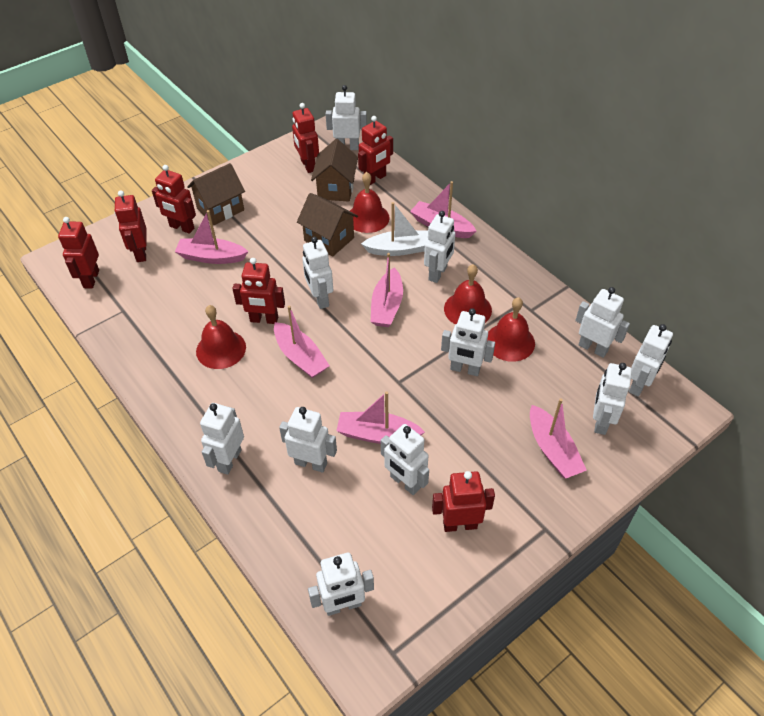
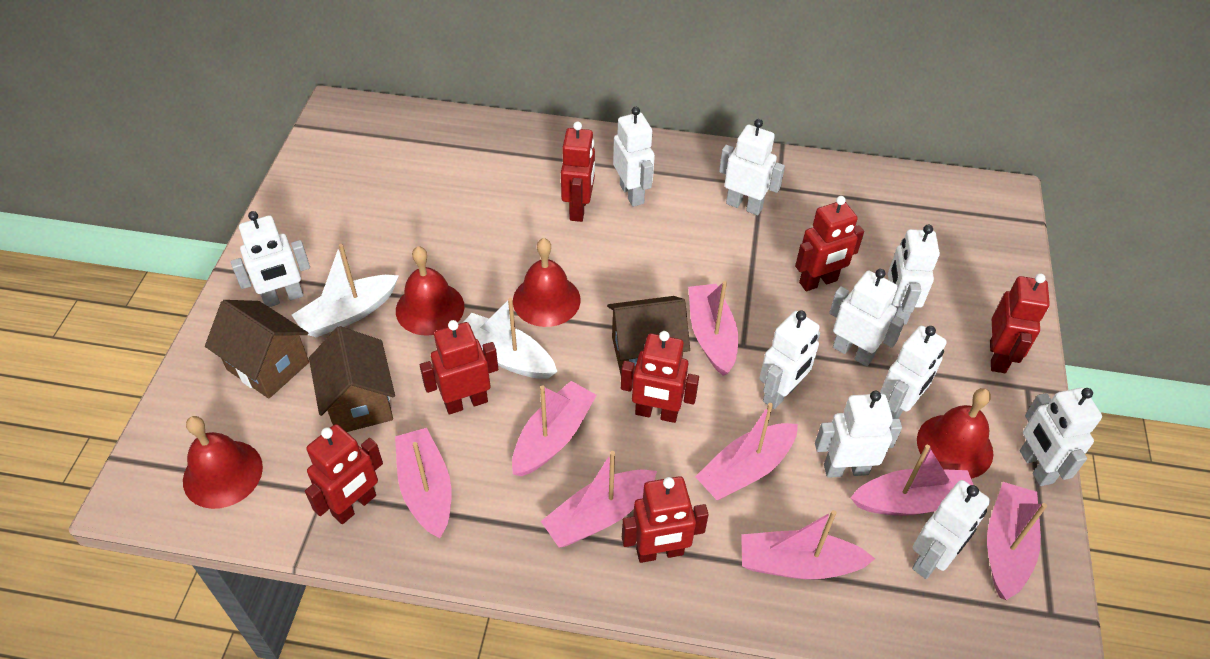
pink boat: 6 -> 8
white boat: 1 -> 2
white robot: 11 -> 10

